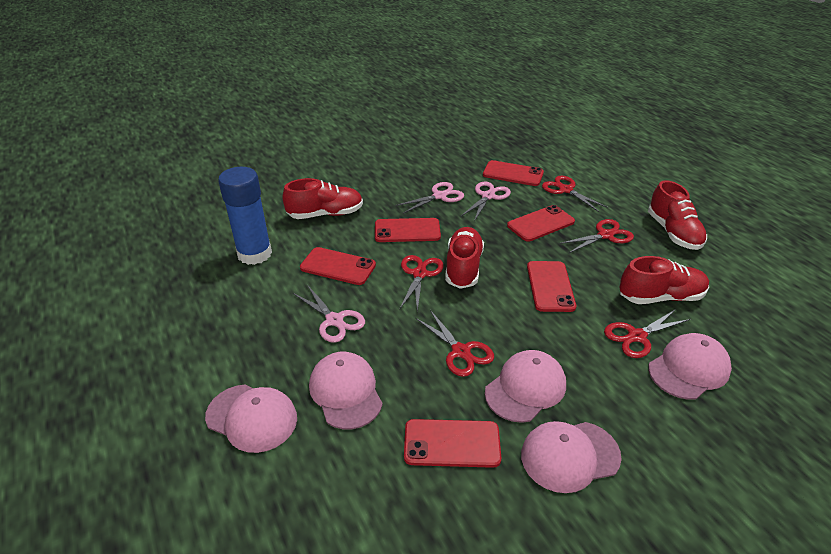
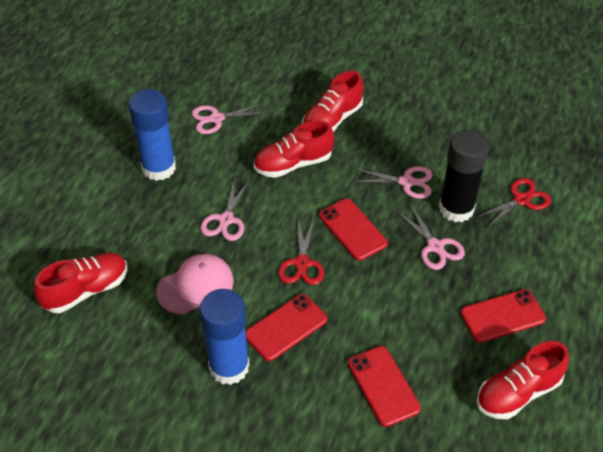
black glue stick: 0 -> 1
blue glue stick: 1 -> 2
pink cap: 5 -> 1
pink scissors: 3 -> 4
red phone: 6 -> 4
red scissors: 5 -> 2

